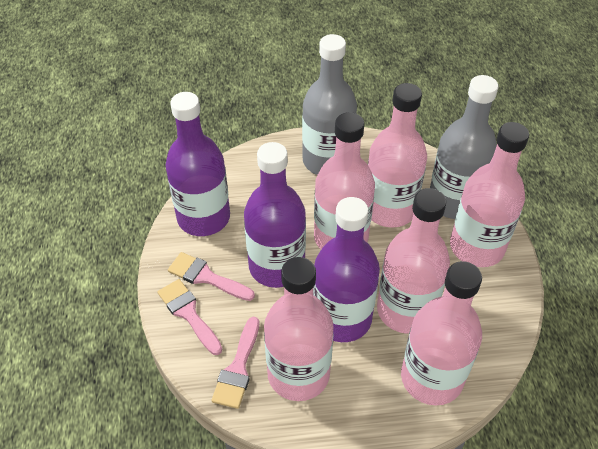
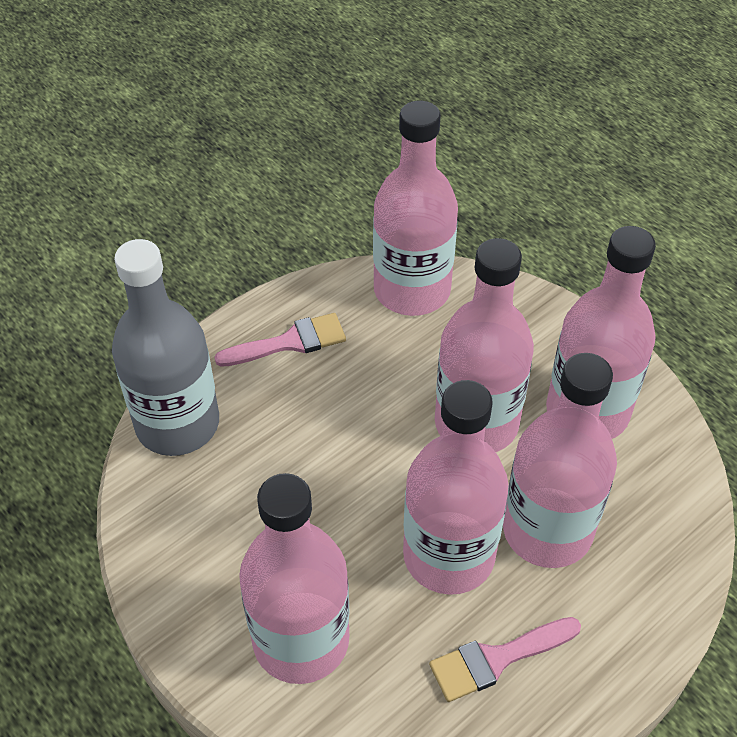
grey bottle: 2 -> 1
pink brush: 3 -> 2
purple bottle: 3 -> 0

